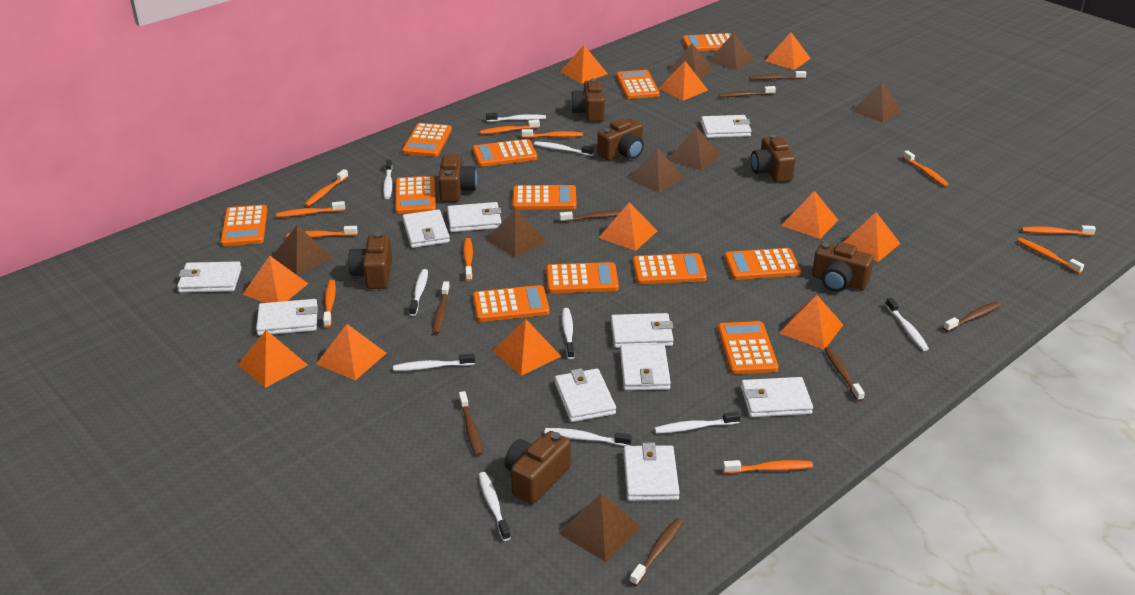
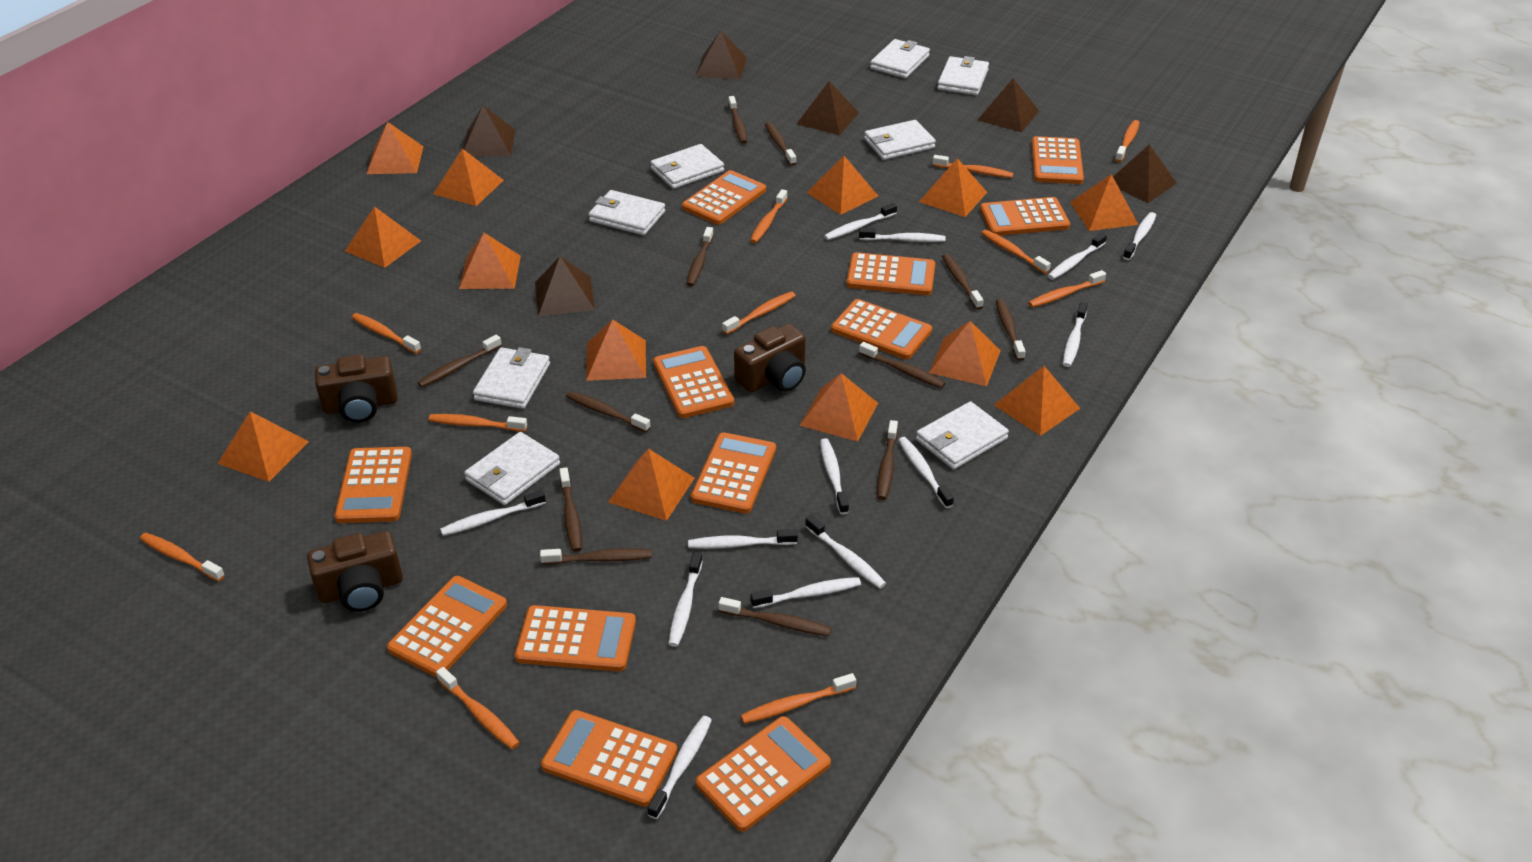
brown camera: 7 -> 3
brown pyramid: 8 -> 6
brown toothbrush: 8 -> 12
orange pyramid: 11 -> 13
white toothbrush: 10 -> 13
white wallet: 10 -> 8

